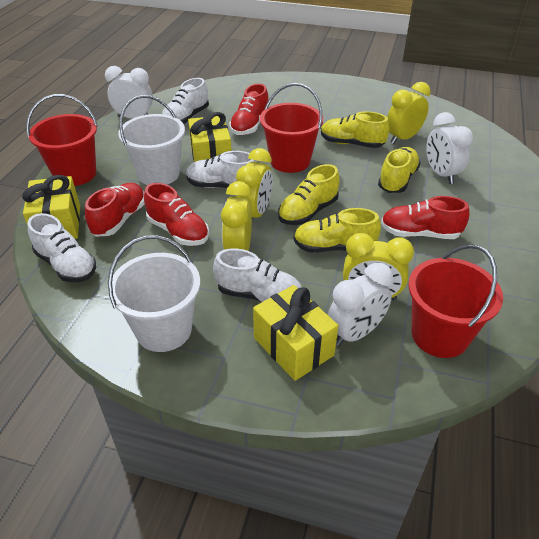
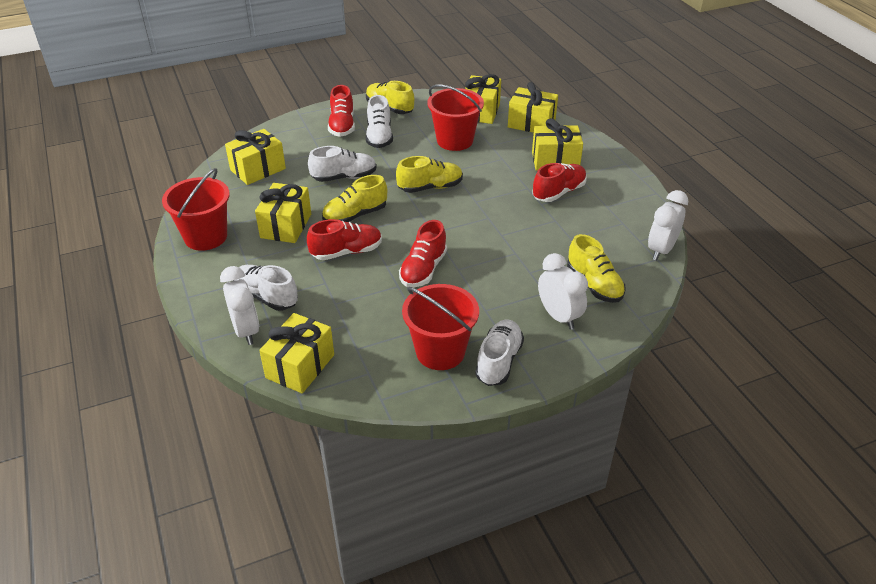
white bucket: 2 -> 0
yellow clock: 4 -> 0
yellow gift: 3 -> 6

